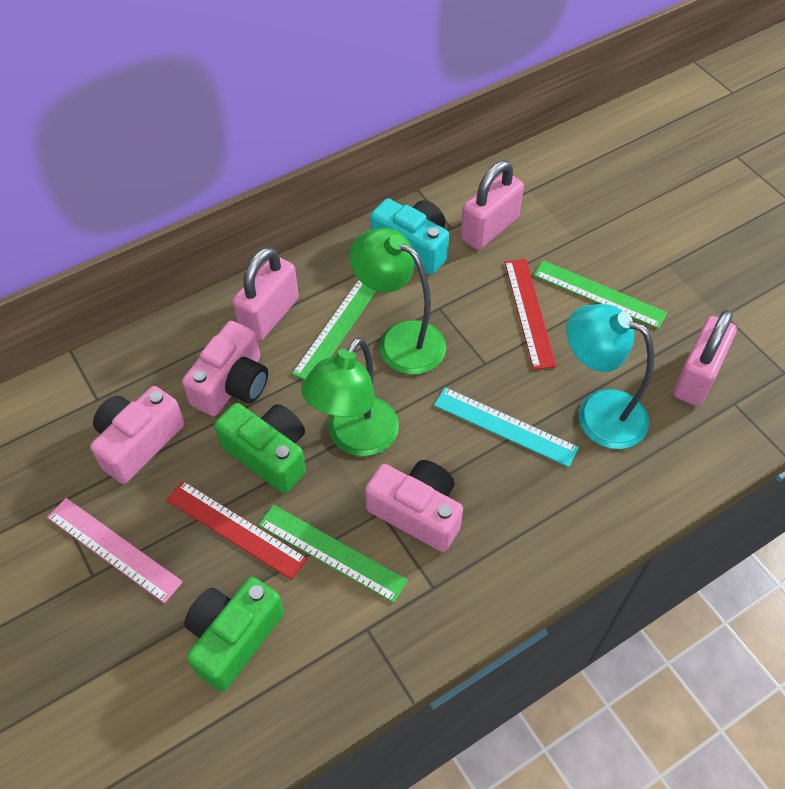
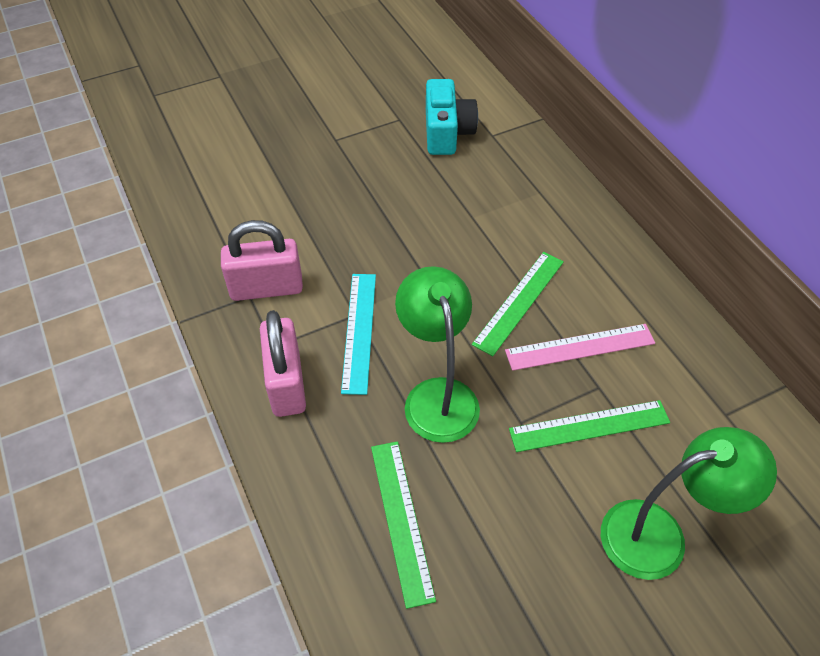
green camera: 2 -> 0
pink camera: 3 -> 0
pink padlock: 3 -> 2
red ruler: 2 -> 0
turquoise lamp: 1 -> 0

